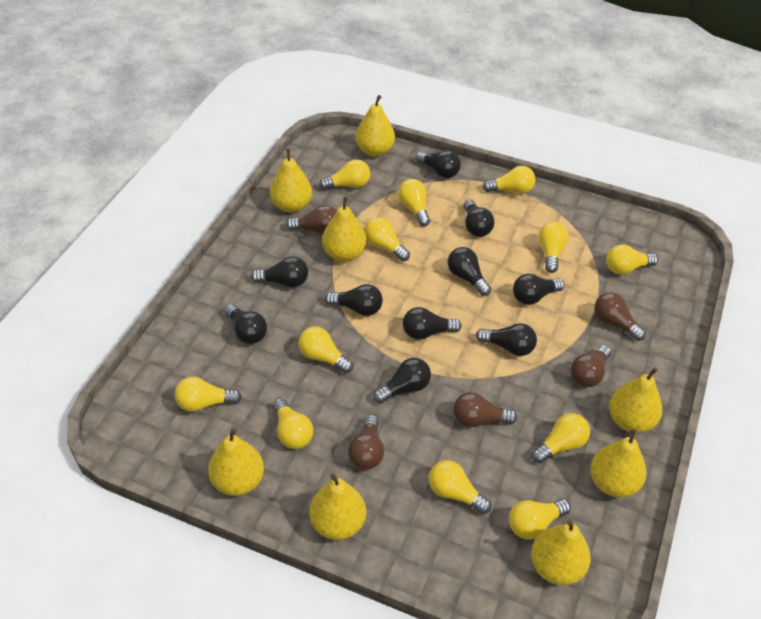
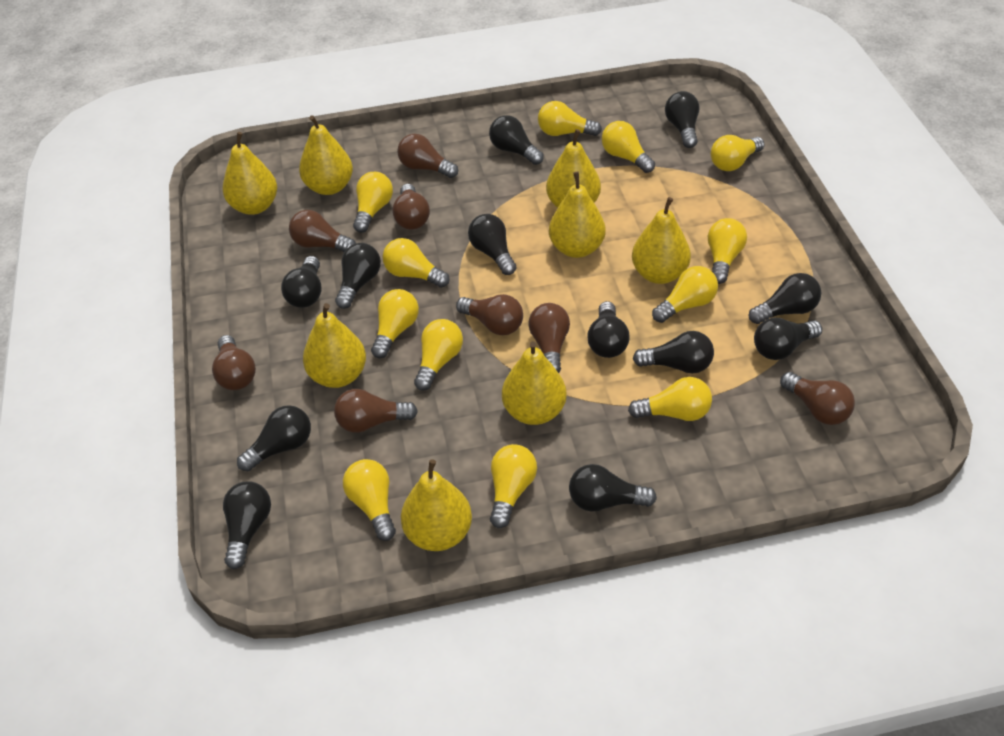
black light bulb: 10 -> 12
brown light bulb: 5 -> 8

